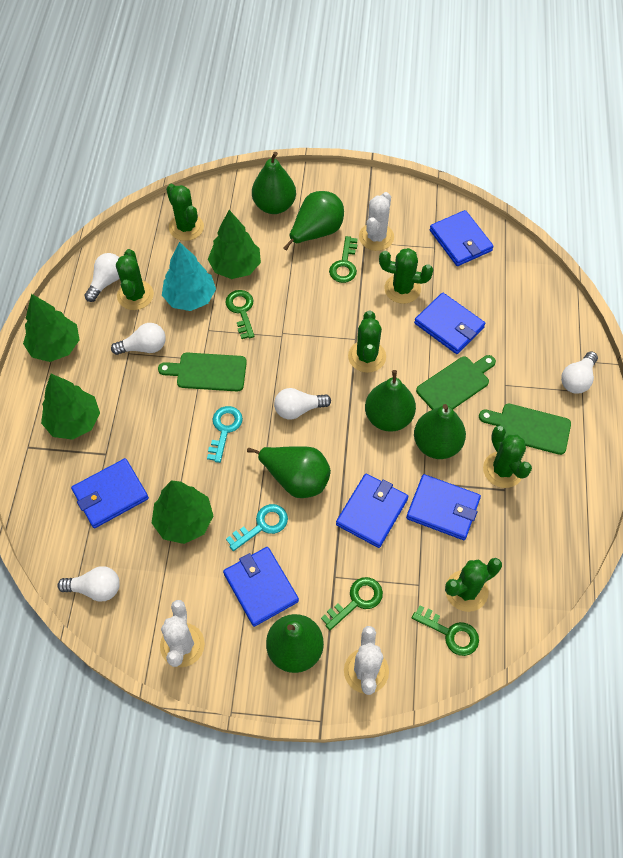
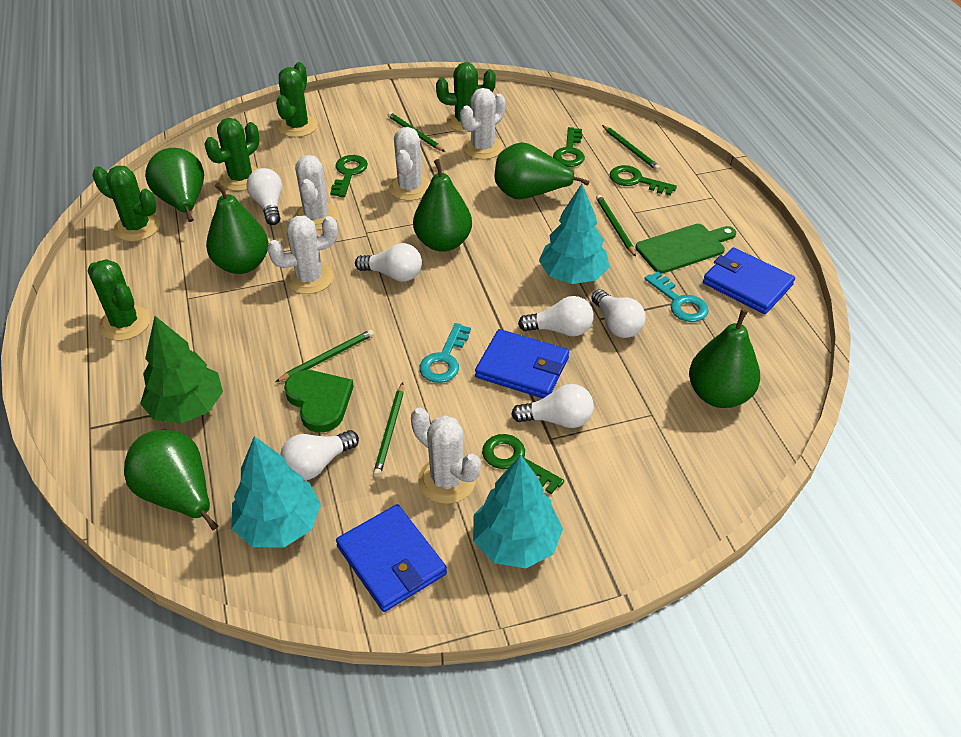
blue wallet: 6 -> 3
green cactus: 6 -> 5
green cutting board: 3 -> 1
green heart: 0 -> 1
green pencil: 0 -> 5
green tree: 4 -> 1
turquoise tree: 1 -> 3
white cactus: 3 -> 5
white light bulb: 5 -> 6

